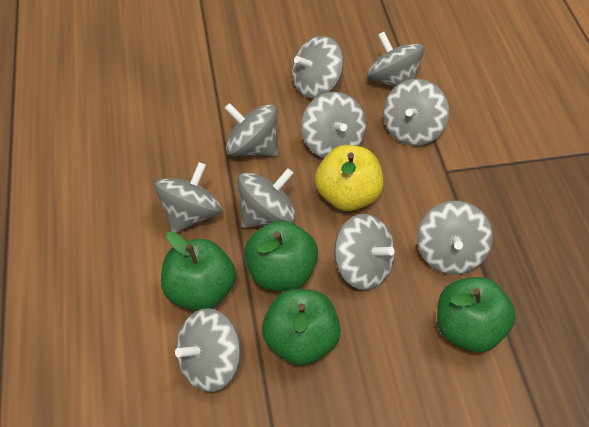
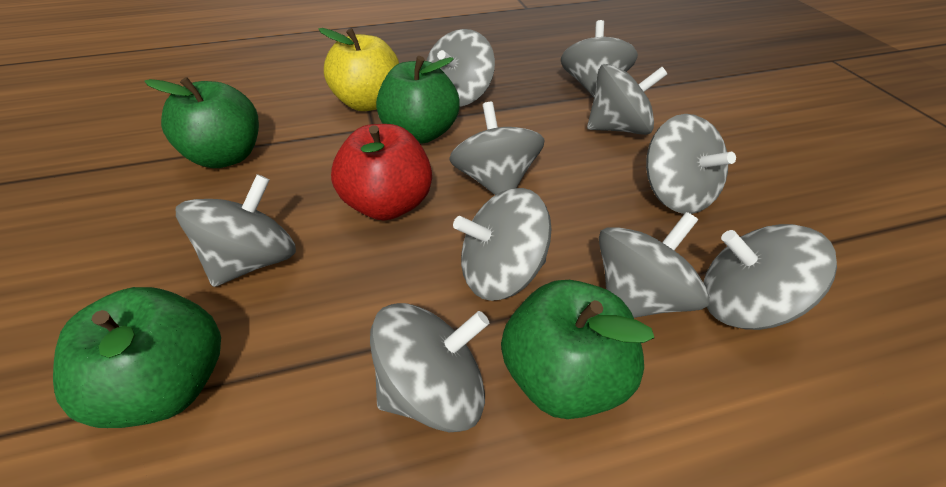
red apple: 0 -> 1

